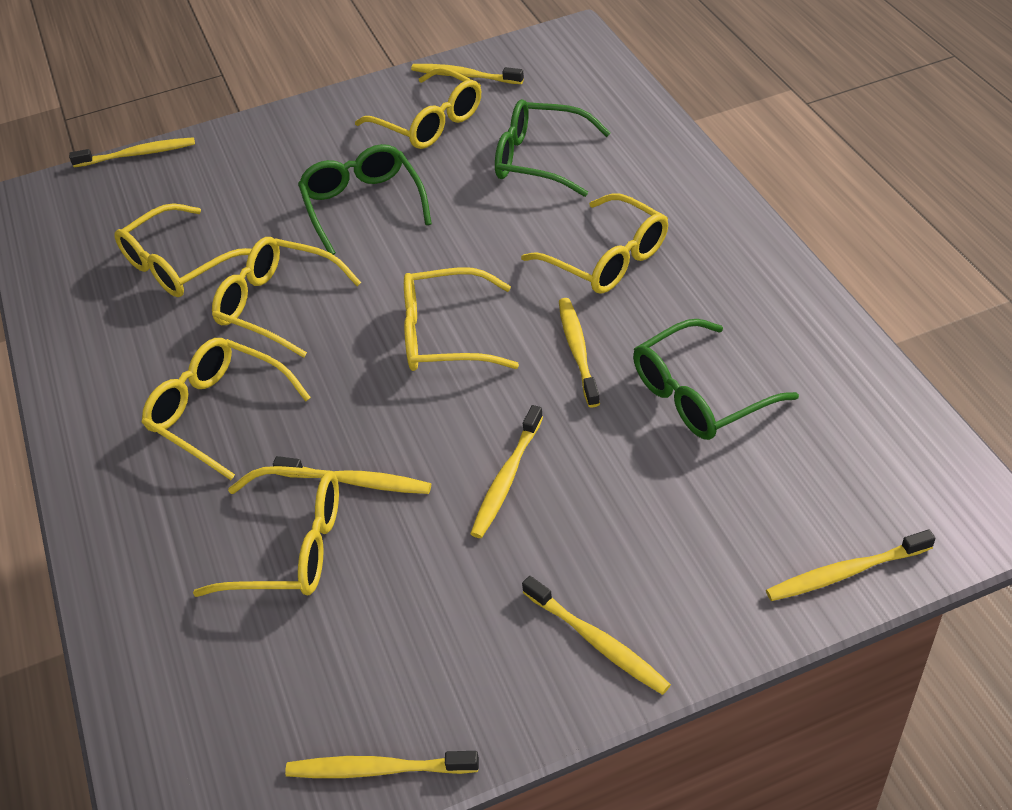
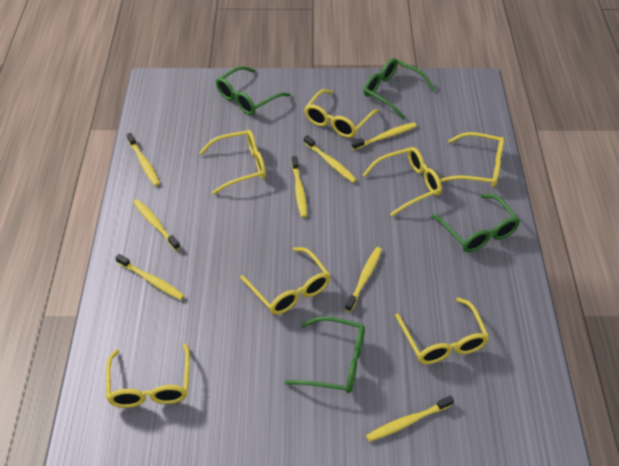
green glasses: 3 -> 4

